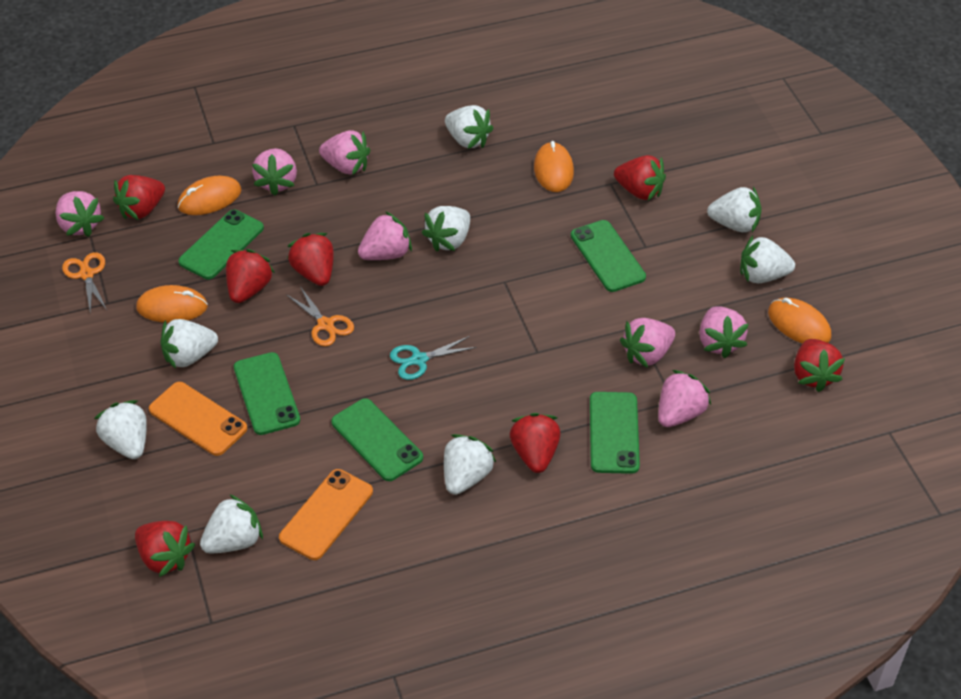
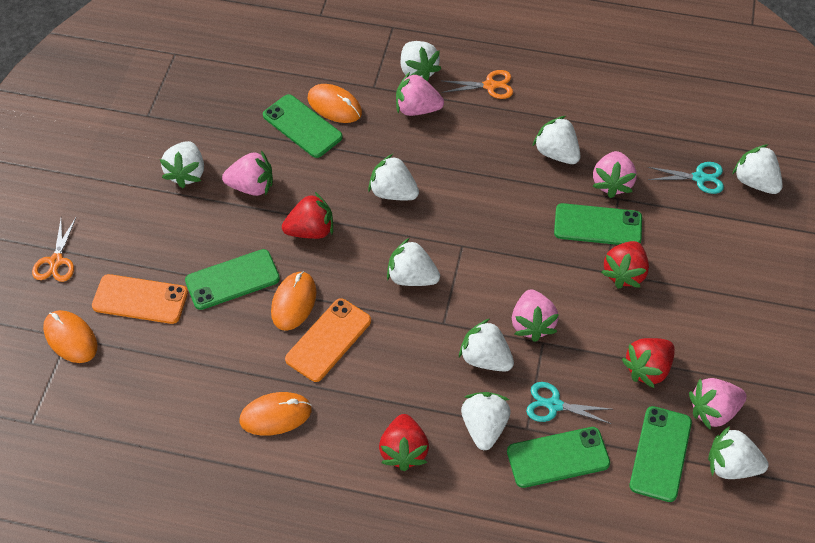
pink strawberry: 7 -> 5
red strawberry: 7 -> 4
turquoise scissors: 1 -> 2
white strawberry: 8 -> 9

